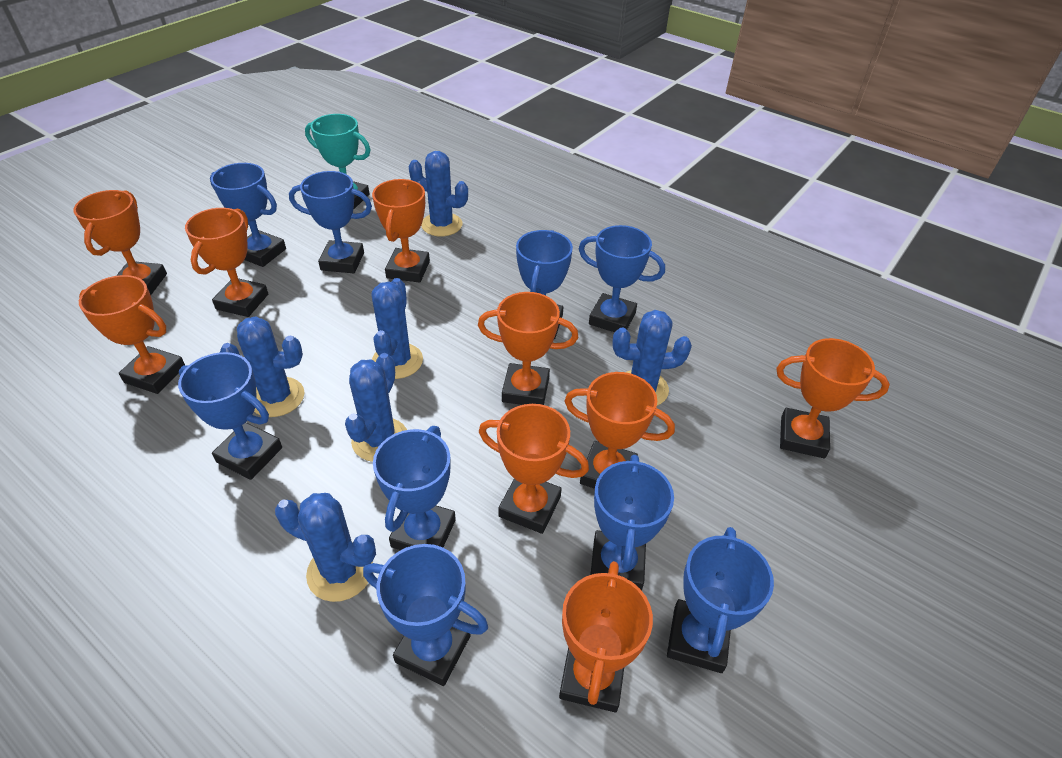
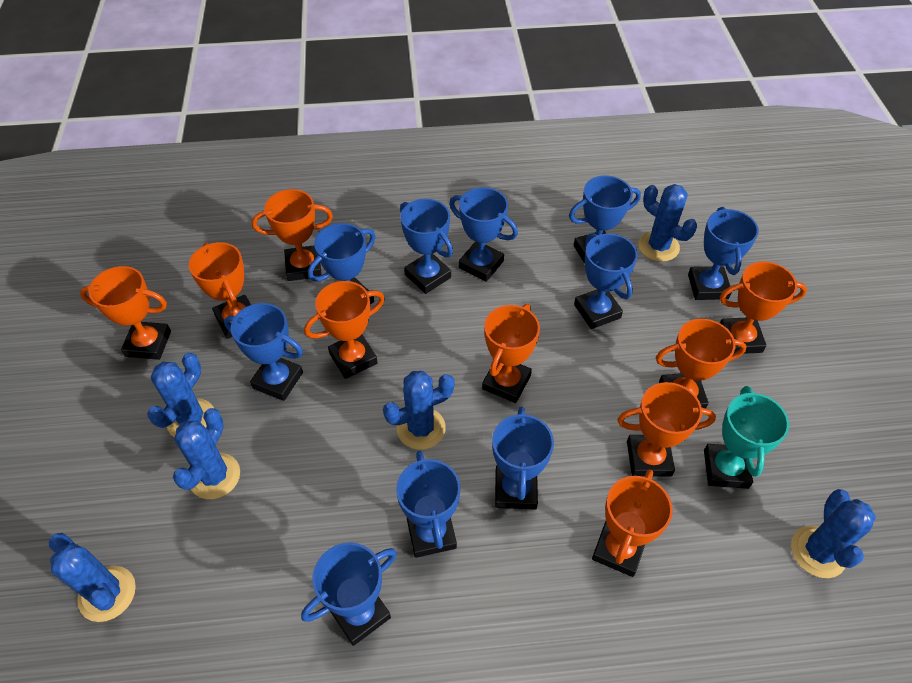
blue trophy: 9 -> 10

